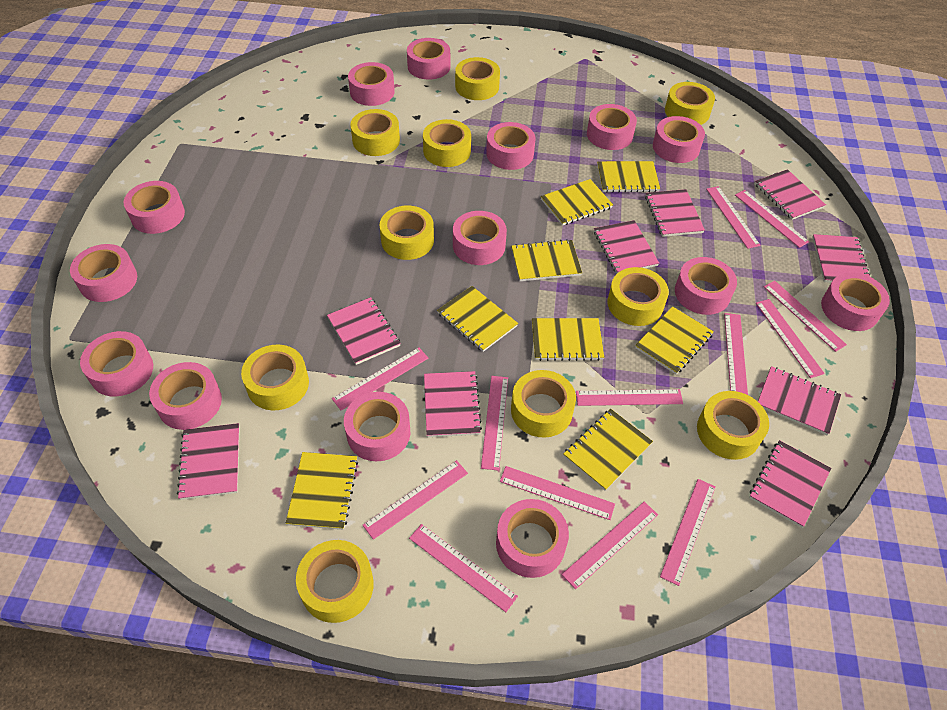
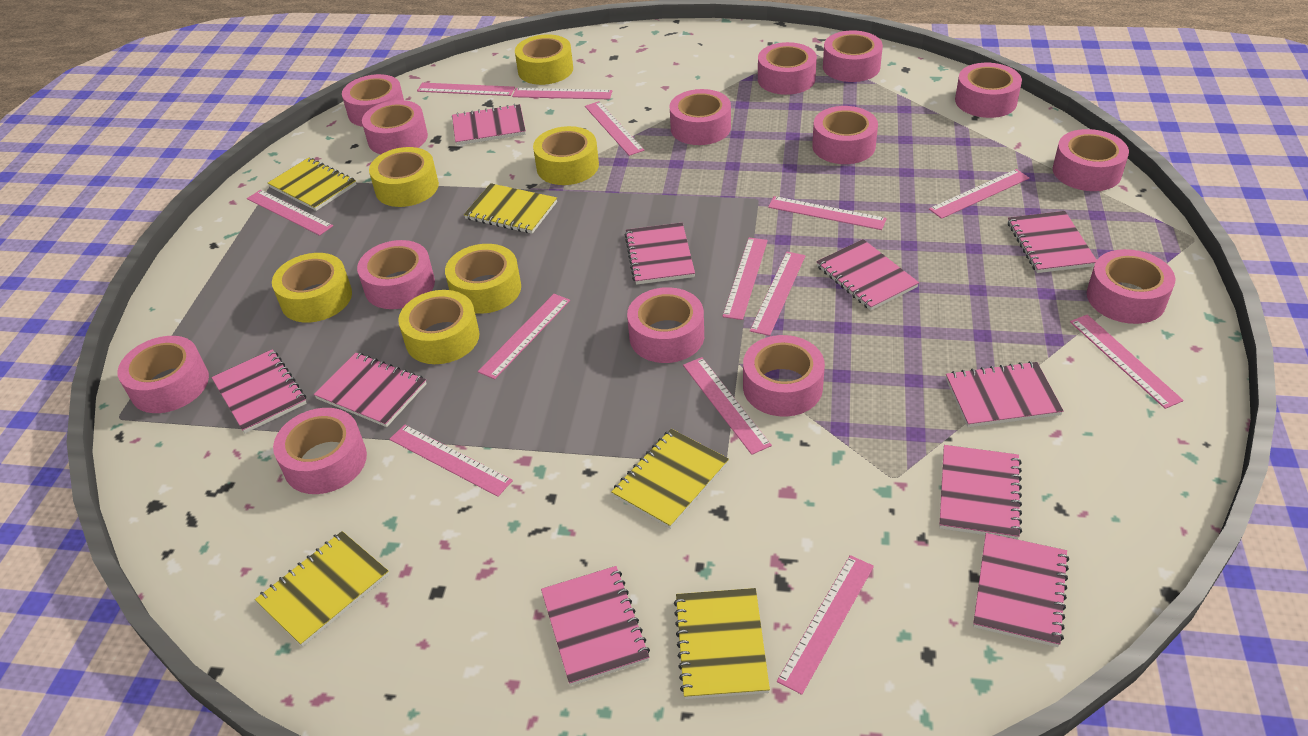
pink notebook: 9 -> 10
yellow notebook: 8 -> 5
yellow tape: 10 -> 6

